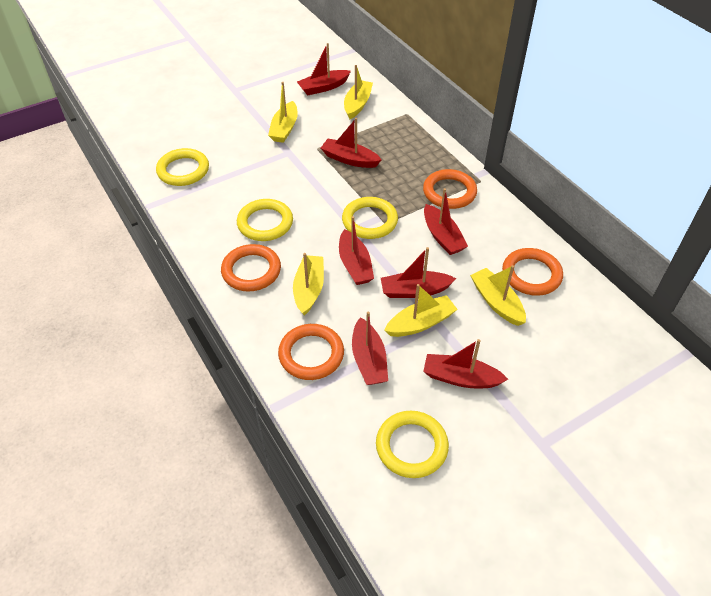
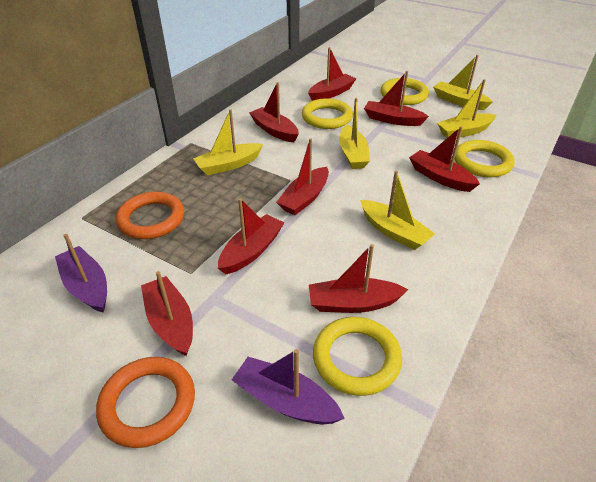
orange ring: 4 -> 2
purple boat: 0 -> 2
red boat: 7 -> 8

